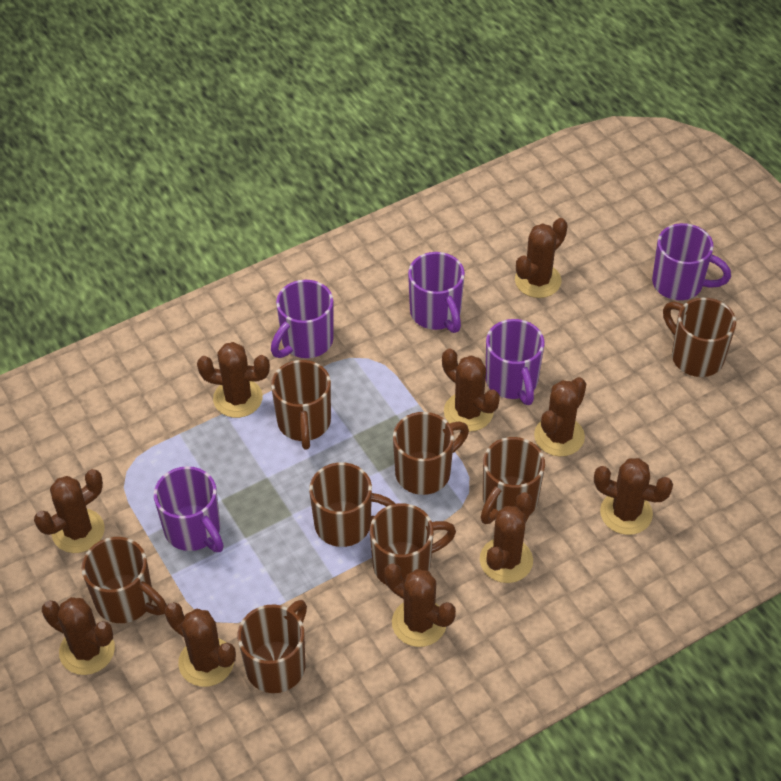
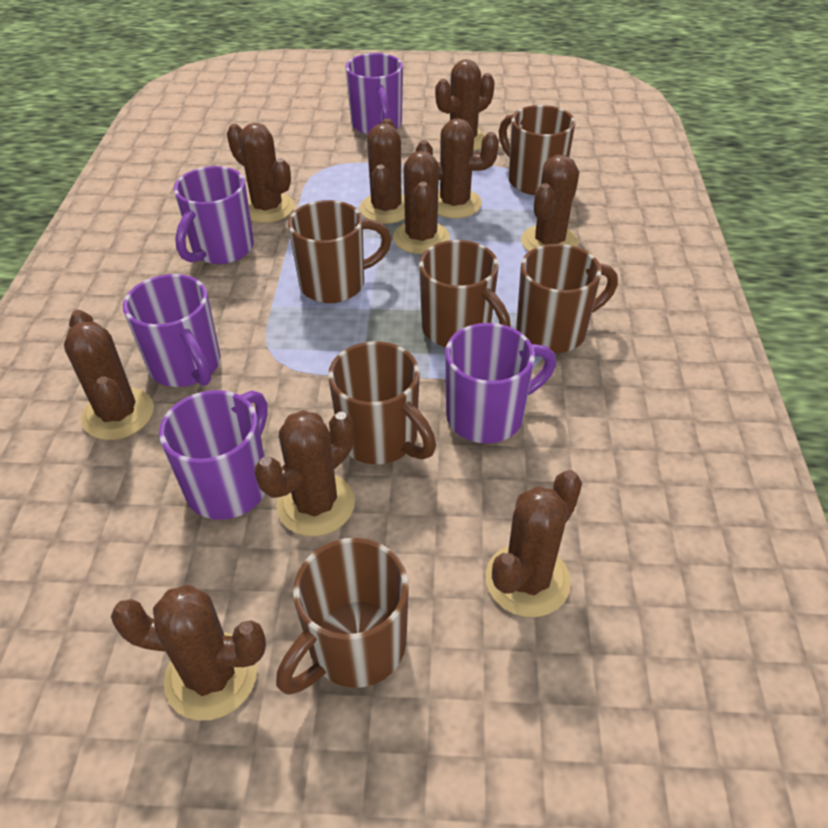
brown mug: 8 -> 6

